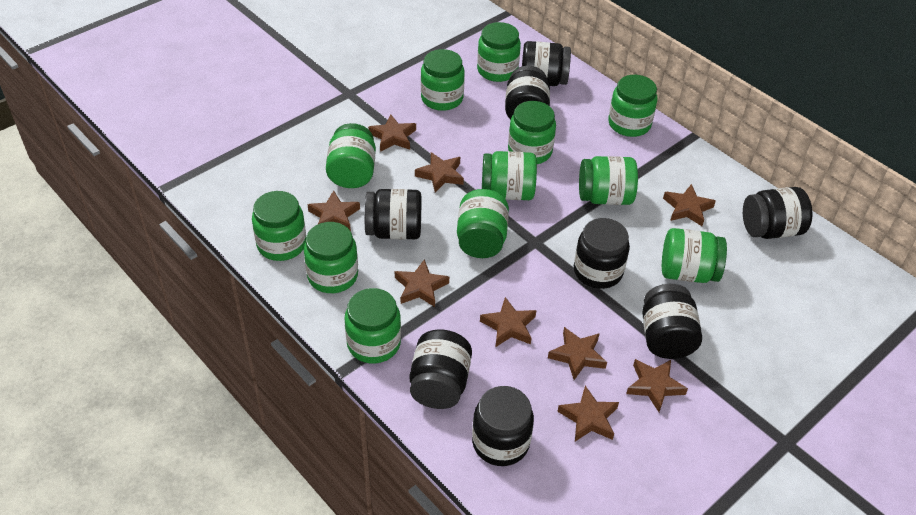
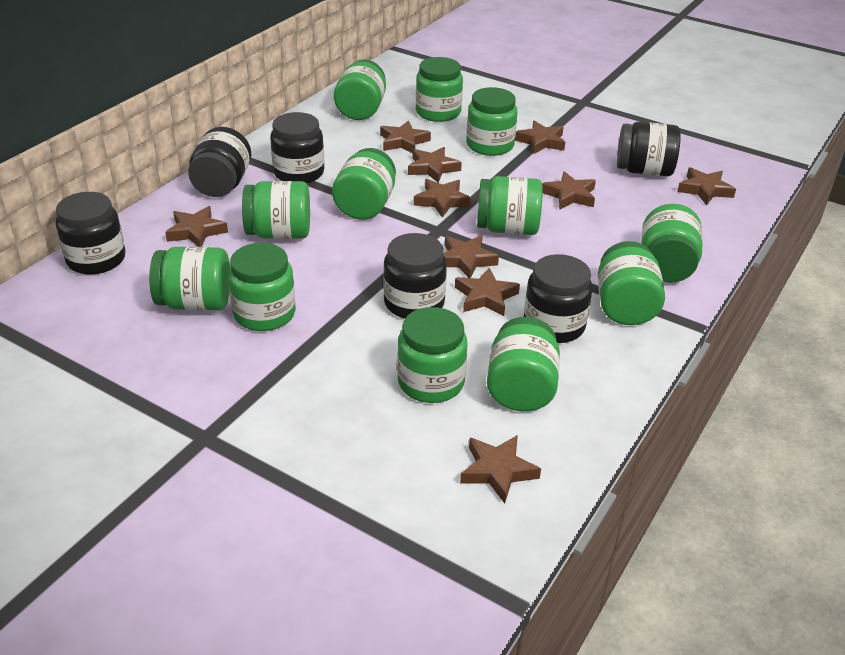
black jar: 8 -> 6
brown star: 9 -> 10

